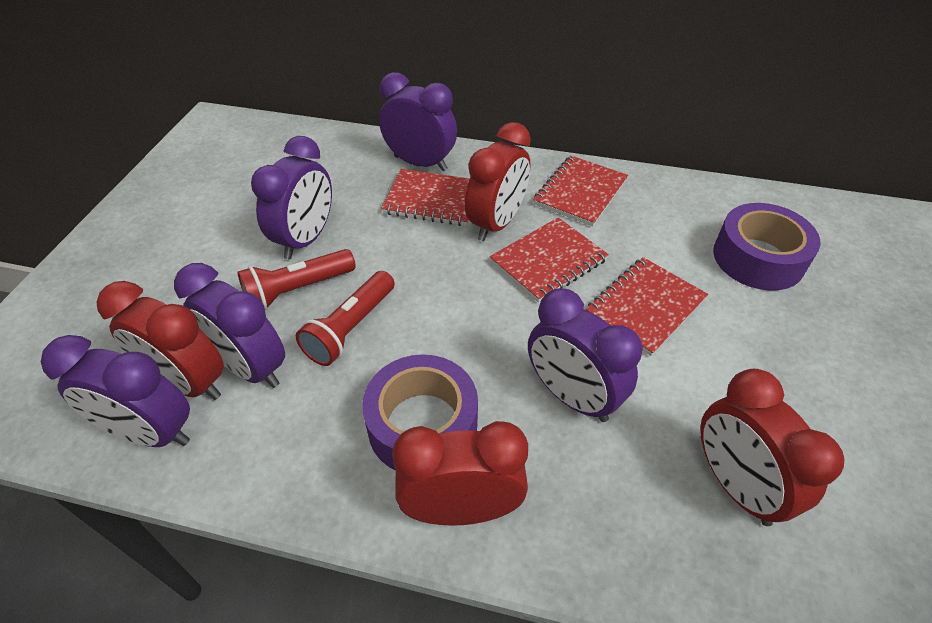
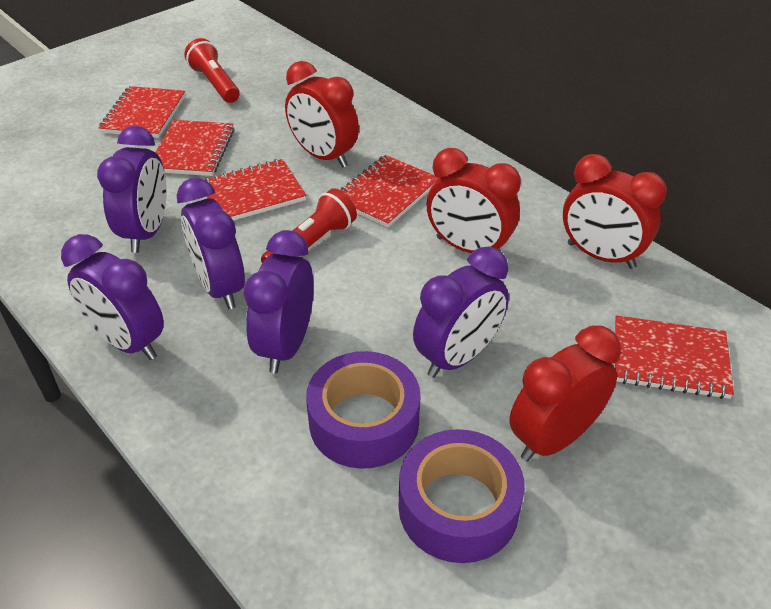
red notebook: 4 -> 5

